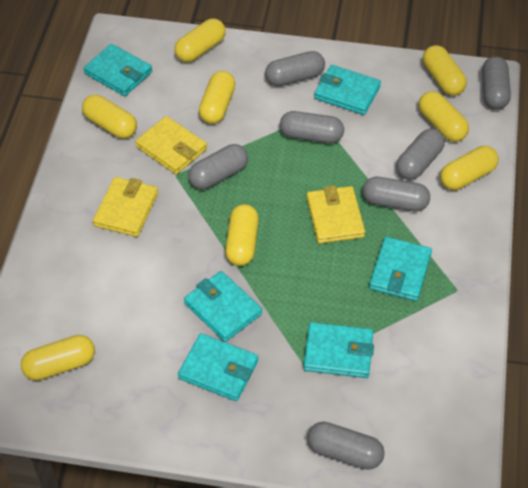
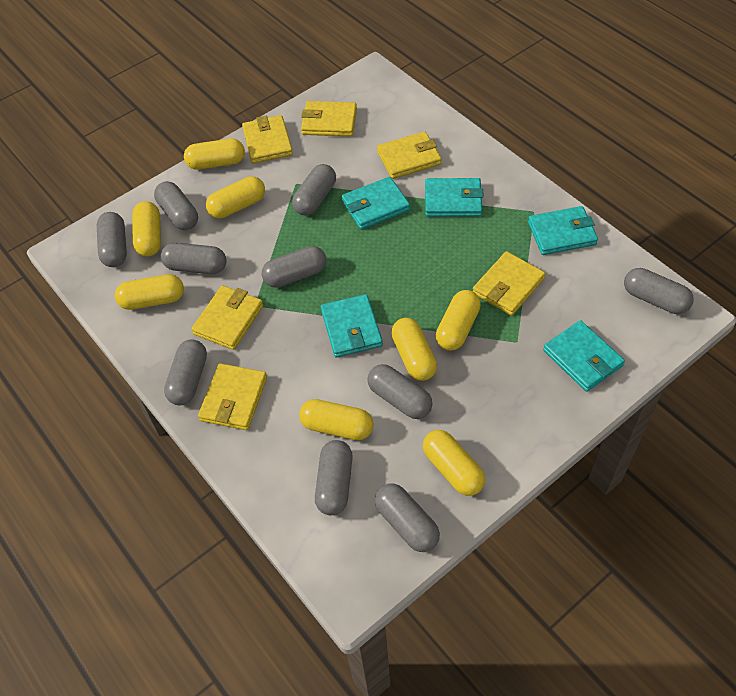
grey capsule: 7 -> 10
turquoise wallet: 6 -> 5
yellow wallet: 3 -> 6

